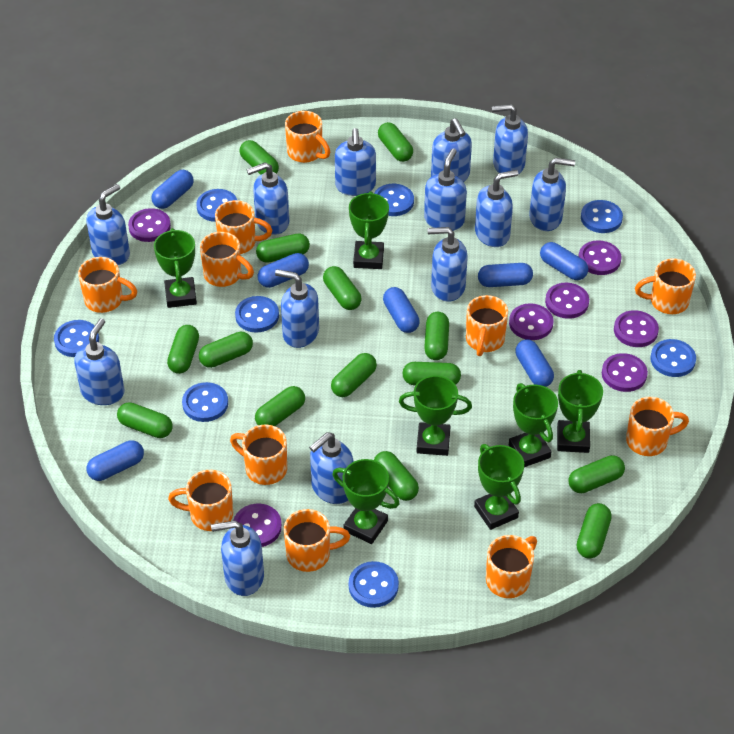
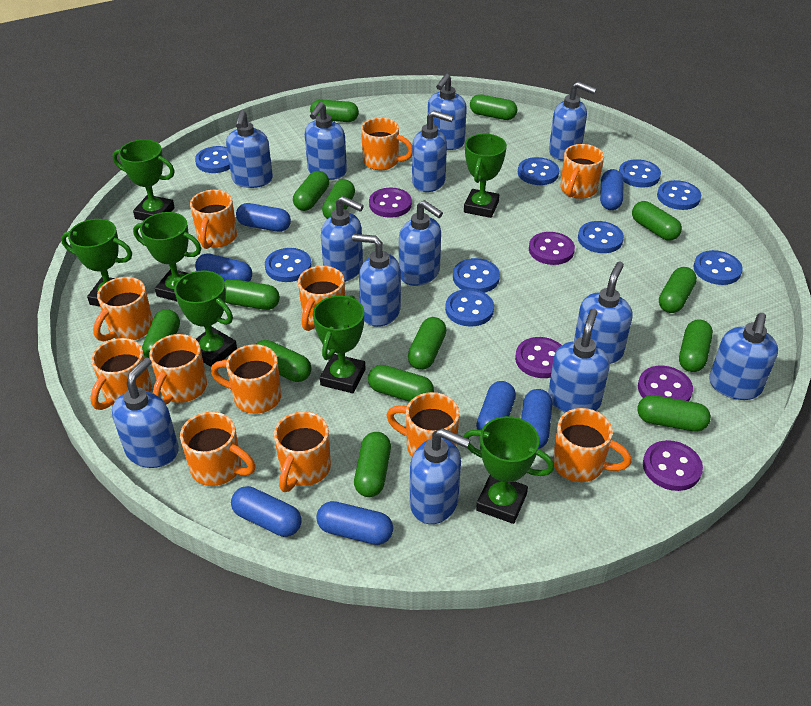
blue button: 8 -> 9
orange mug: 11 -> 12
purple button: 7 -> 5

